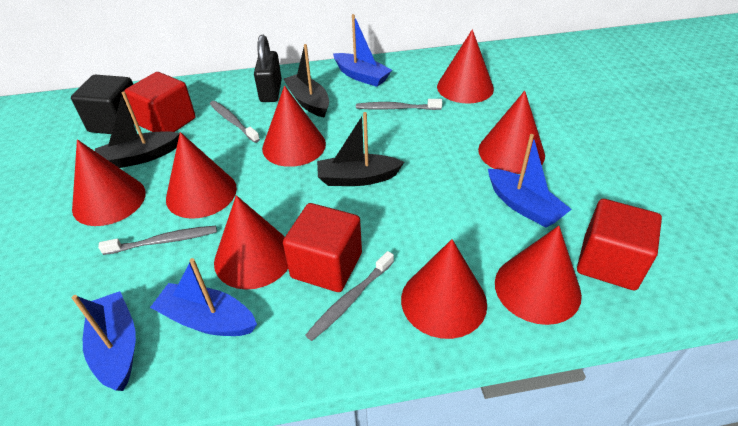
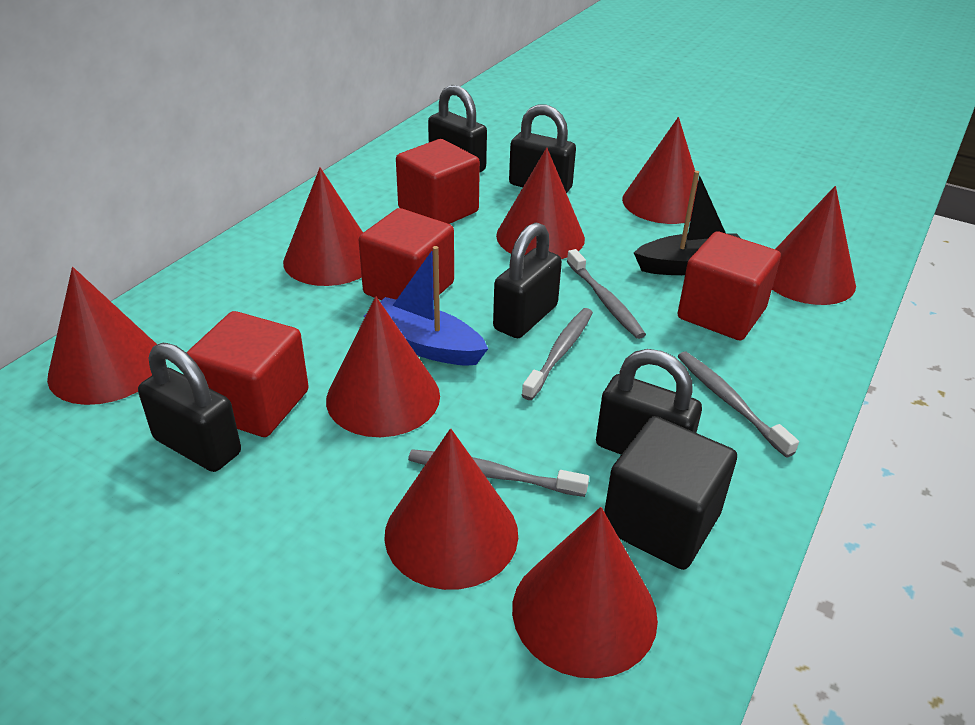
black boat: 3 -> 1
black padlock: 1 -> 5
blue boat: 4 -> 1
red cube: 3 -> 4

